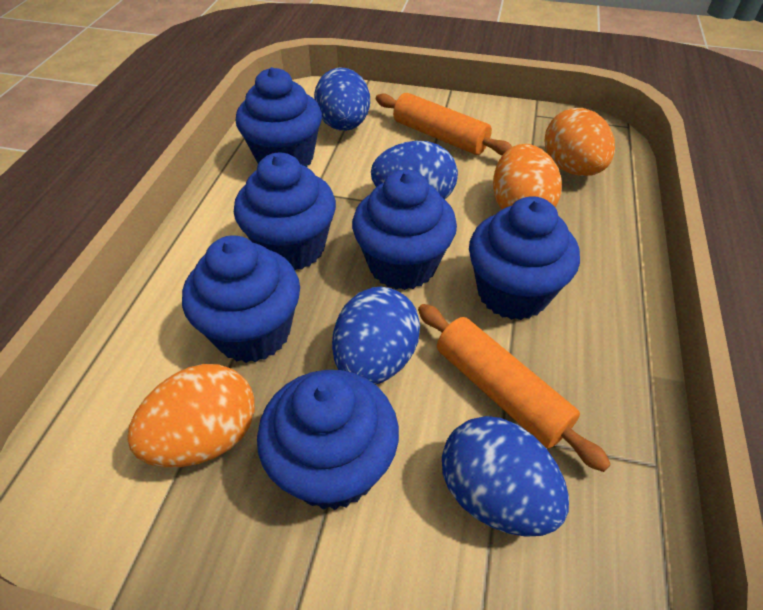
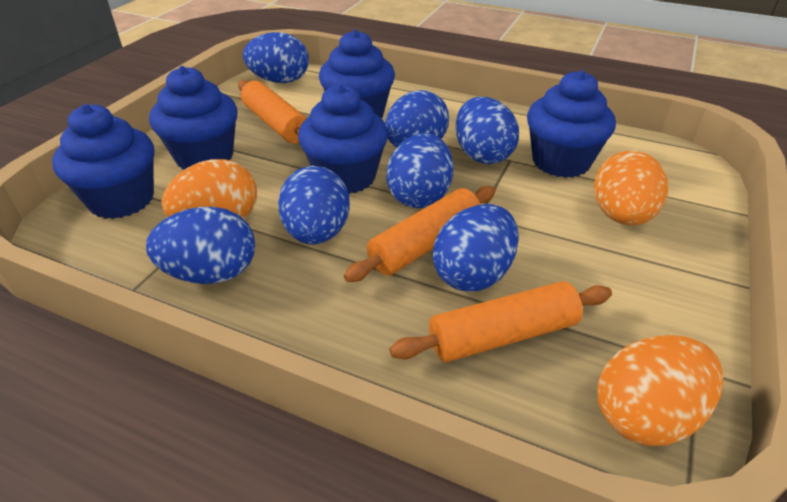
blue cupcake: 6 -> 5
blue egg: 4 -> 7
orange rolling pin: 2 -> 3

